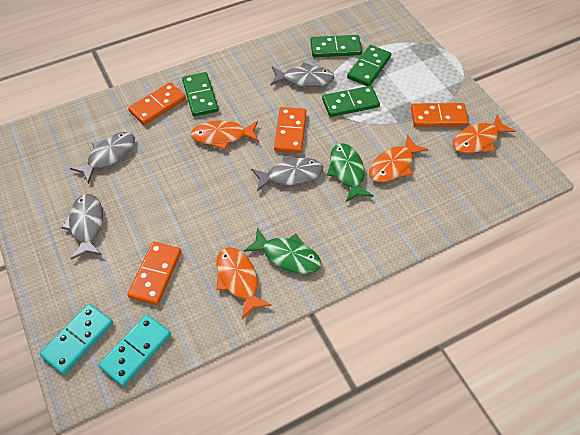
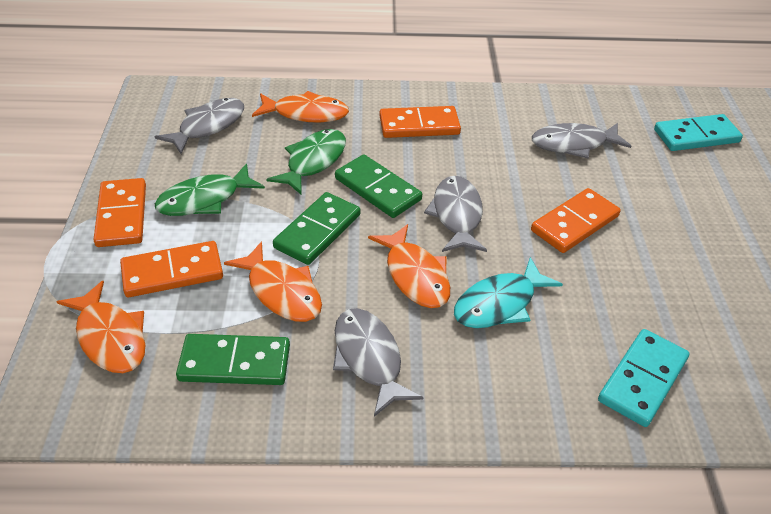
green domino: 4 -> 3
turquoise fish: 0 -> 1

